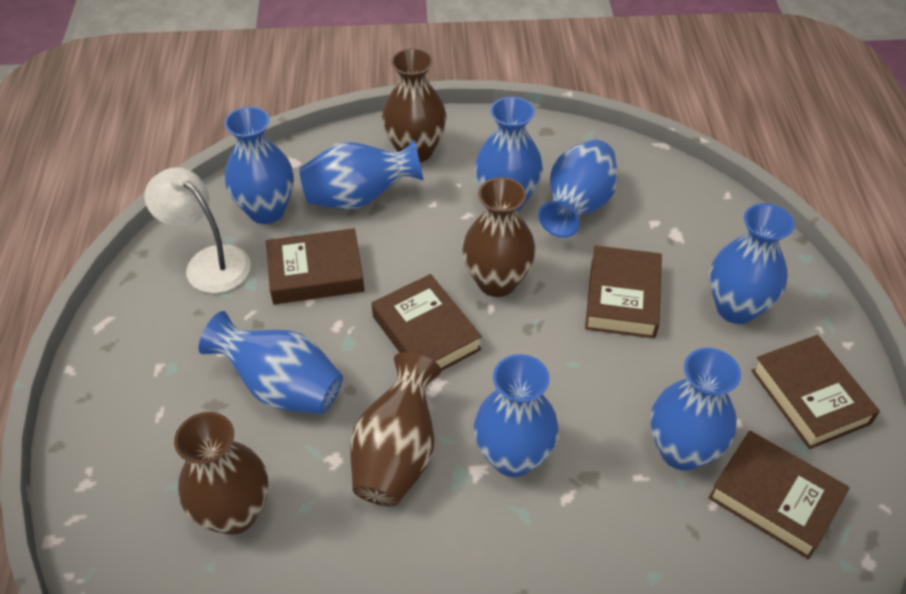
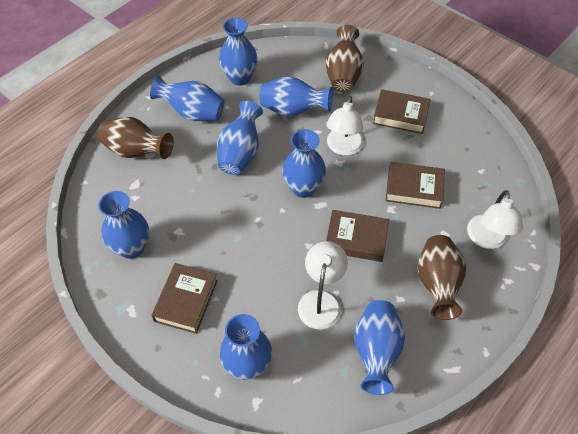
brown book: 5 -> 4
brown vase: 4 -> 3
white lamp: 1 -> 3

